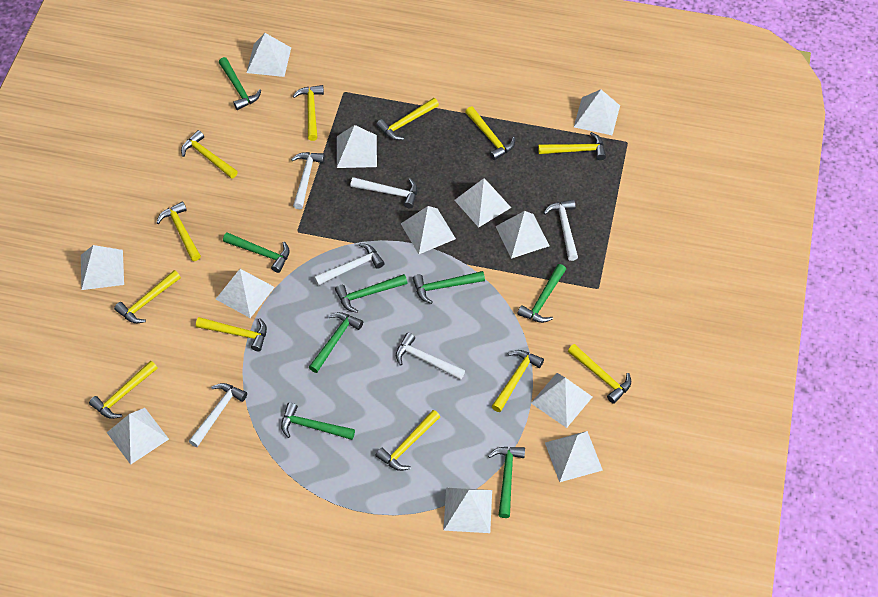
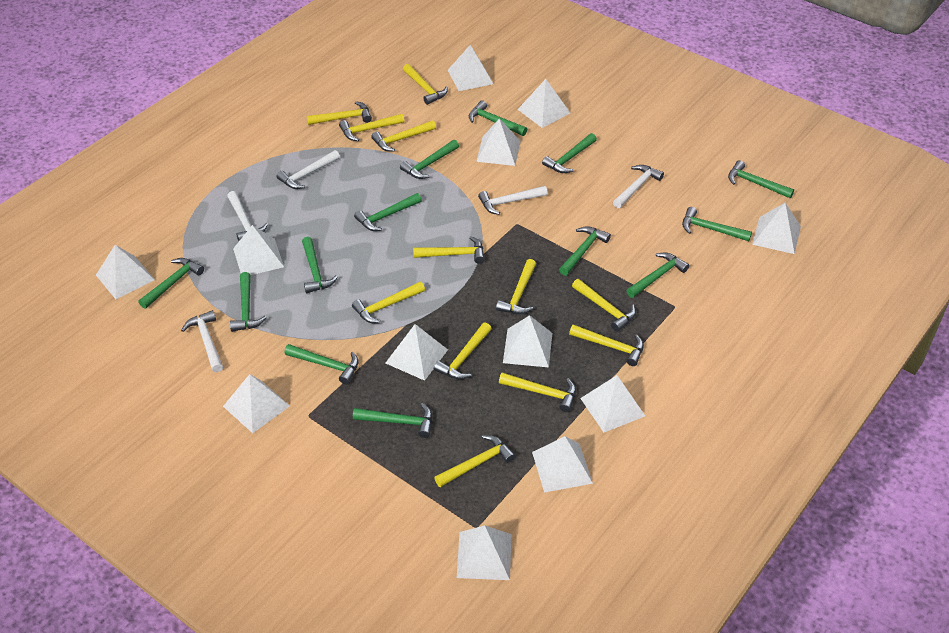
green hammer: 8 -> 13
white hammer: 6 -> 5

